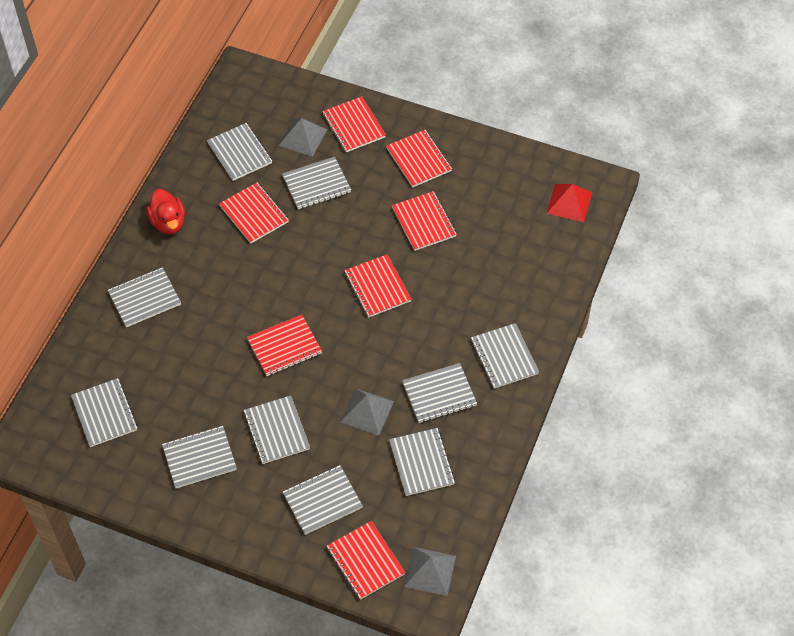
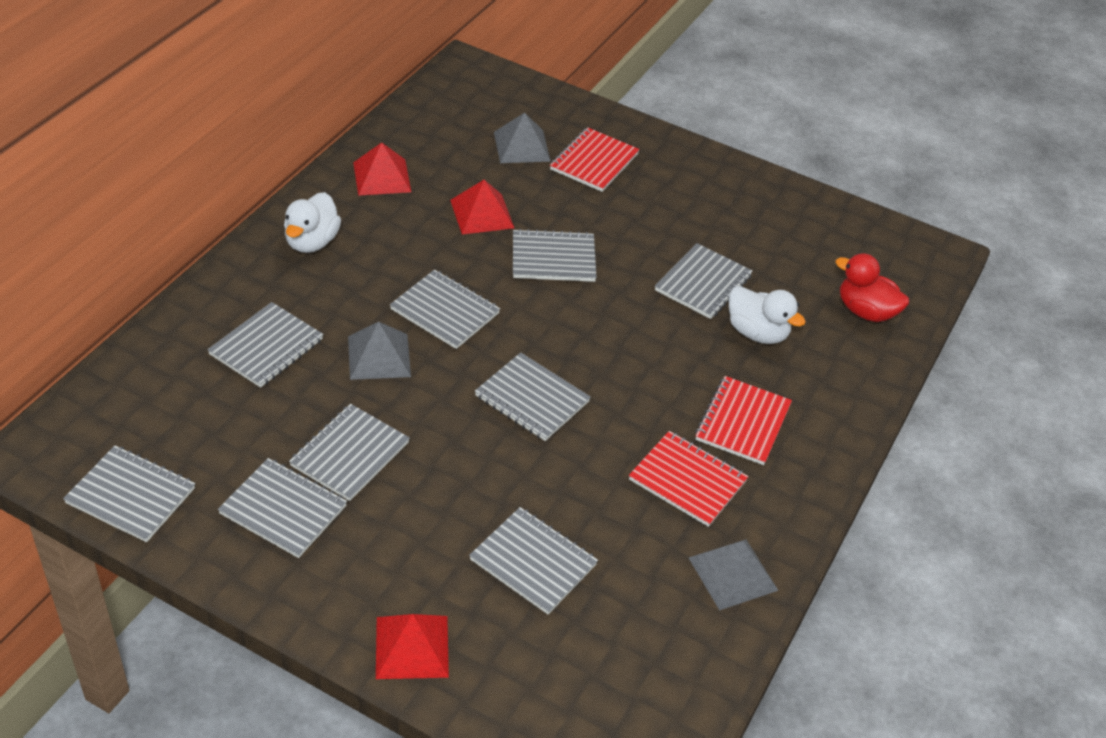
grey notebook: 10 -> 9
red notebook: 7 -> 3
red pyramid: 1 -> 3
white duck: 0 -> 2

